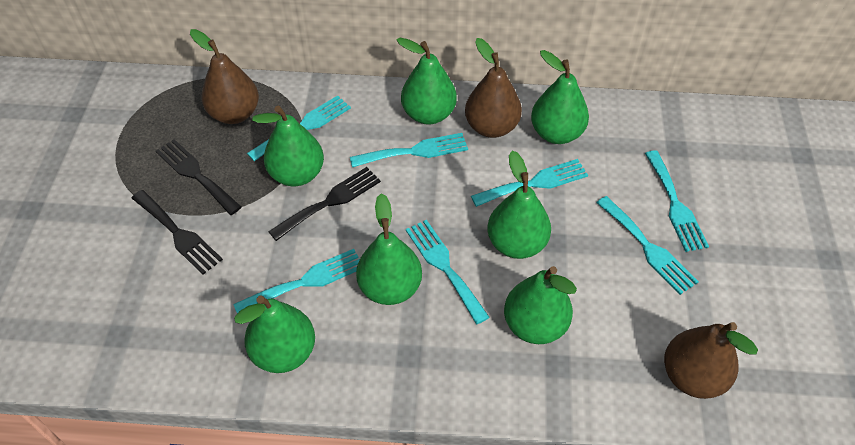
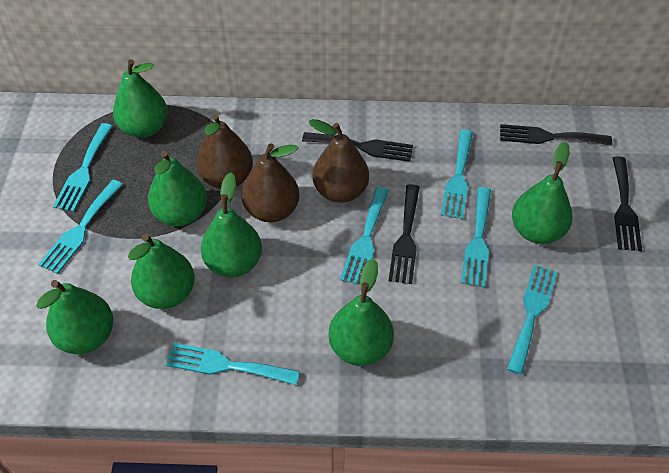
black fork: 3 -> 4

